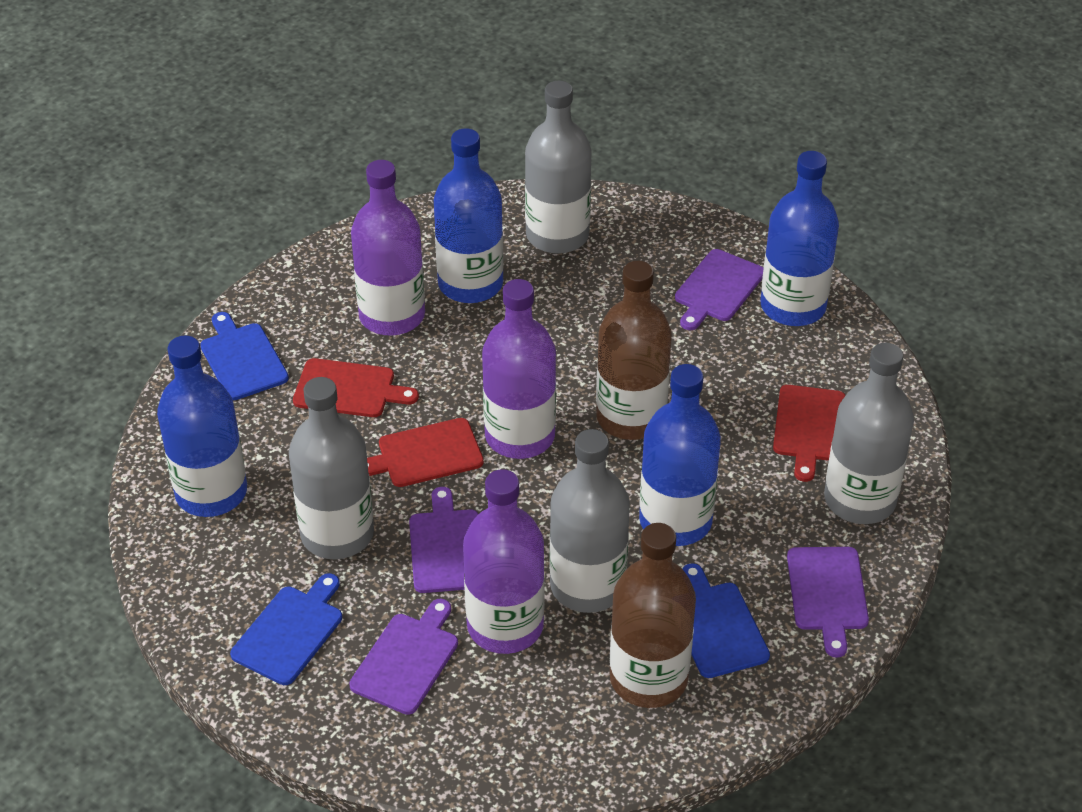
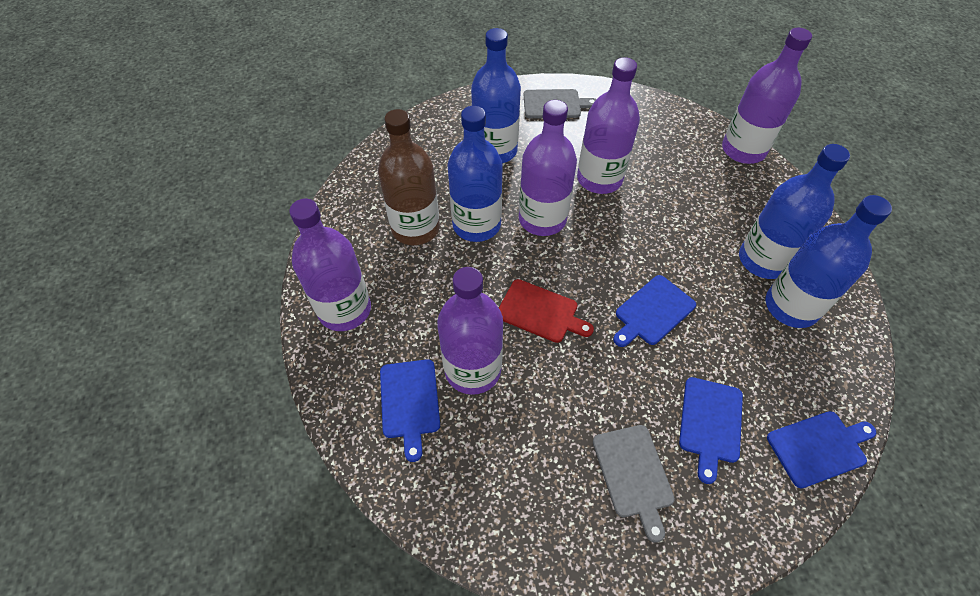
blue cutting board: 3 -> 4
brown bottle: 2 -> 1
grey bottle: 4 -> 0
grey cutting board: 0 -> 2
purple bottle: 3 -> 5
purple cutting board: 4 -> 0
red cutting board: 3 -> 1

